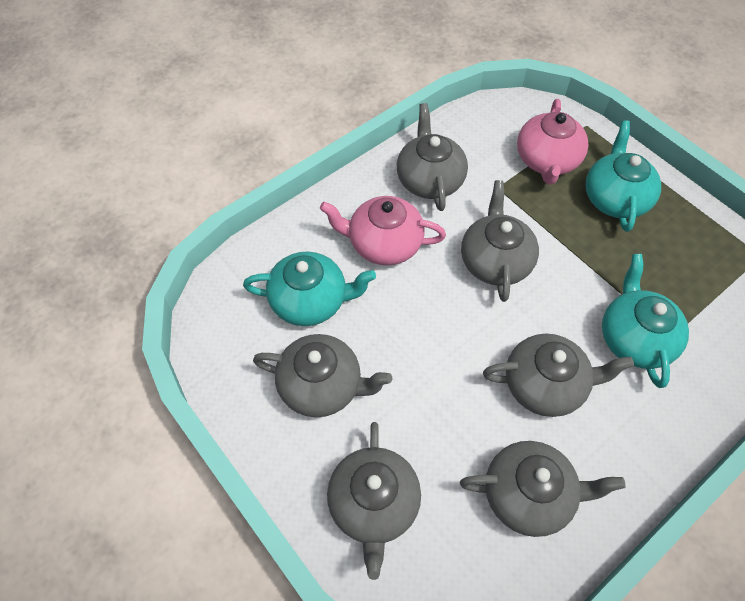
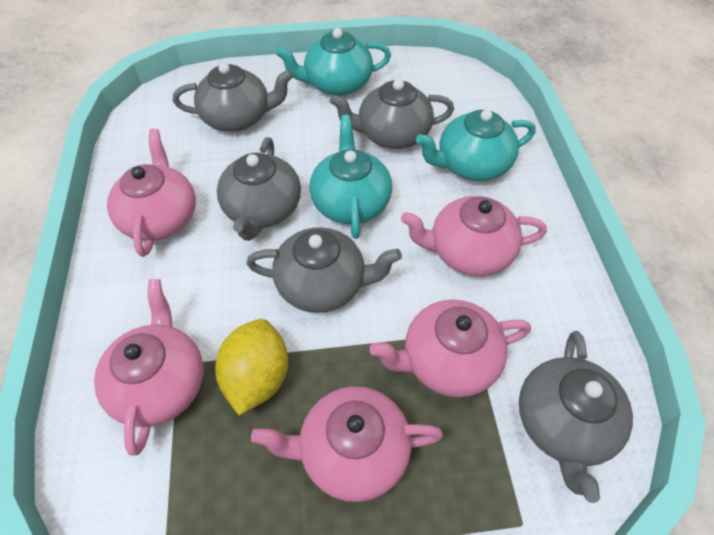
grey teapot: 6 -> 5
pink teapot: 2 -> 5
yellow lemon: 0 -> 1

